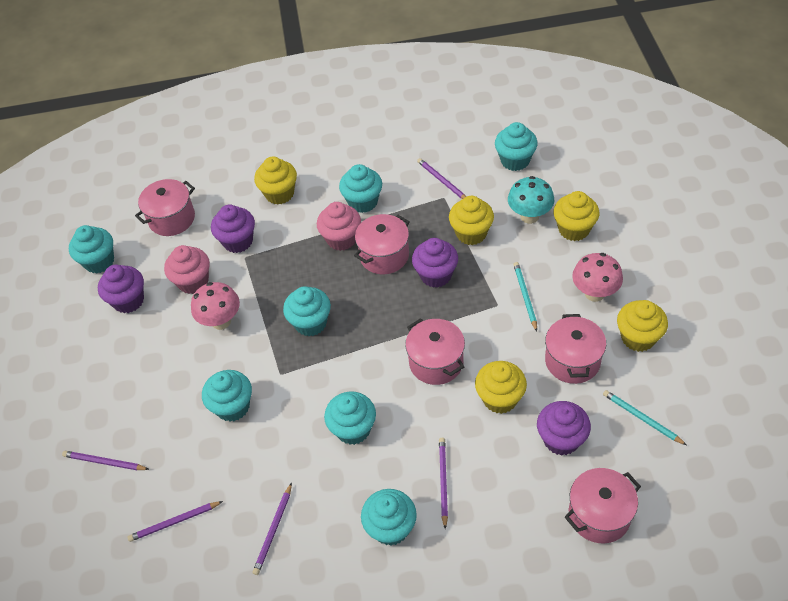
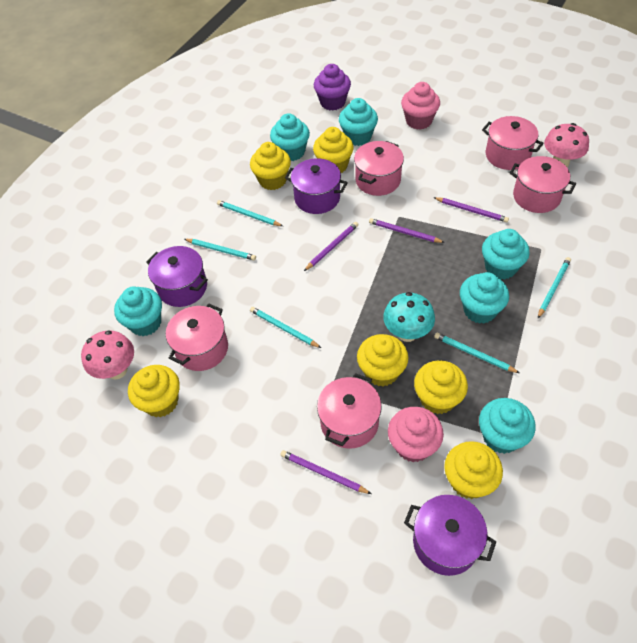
purple cupcake: 4 -> 1
purple pencil: 5 -> 4
purple pot: 0 -> 3
turquoise cupcake: 7 -> 6
turquoise pencil: 2 -> 5
yellow cupcake: 5 -> 6

